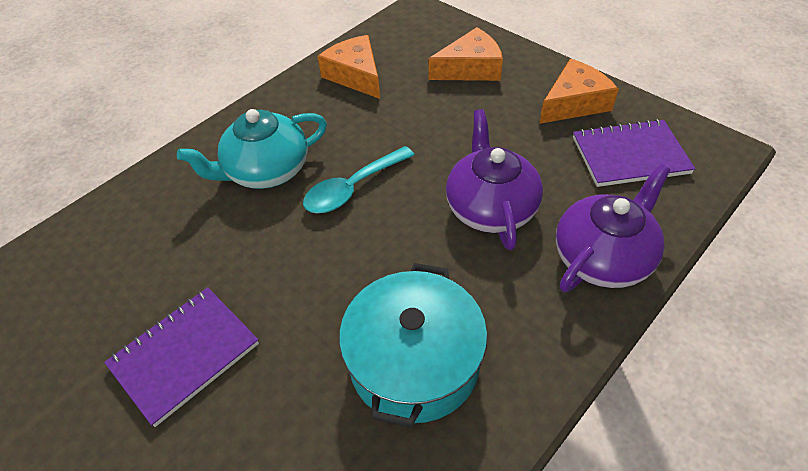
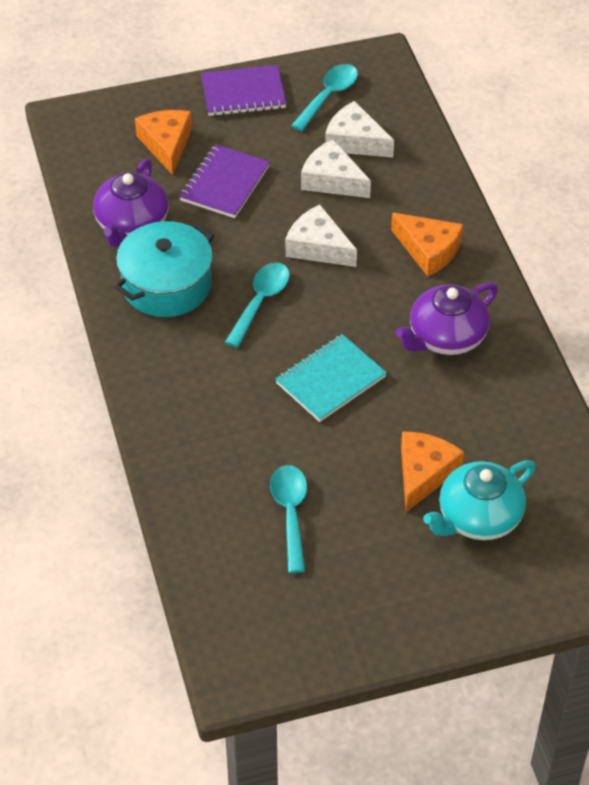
turquoise notebook: 0 -> 1
turquoise spoon: 1 -> 3
white cheese: 0 -> 3

